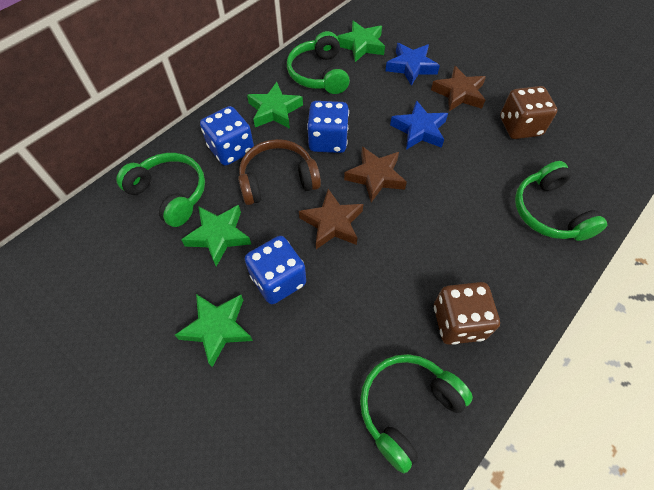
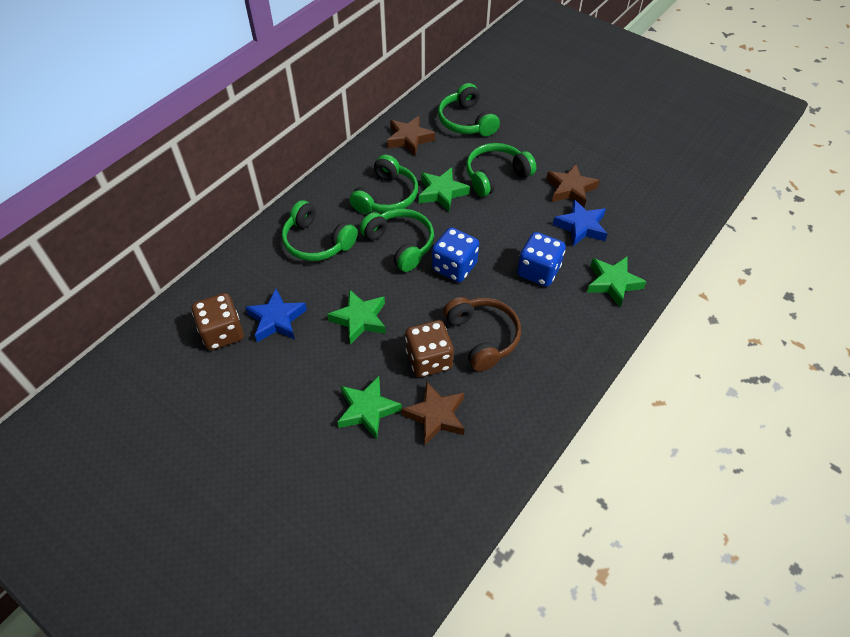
blue dice: 3 -> 2
green headphones: 4 -> 5

